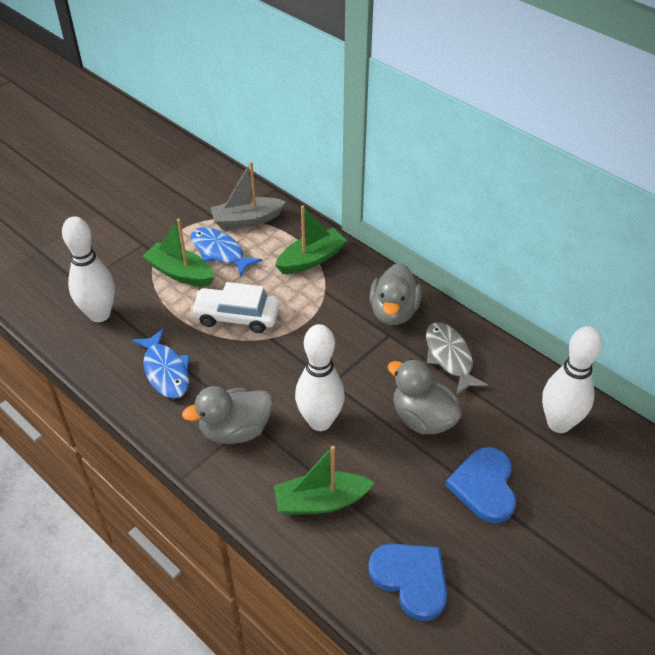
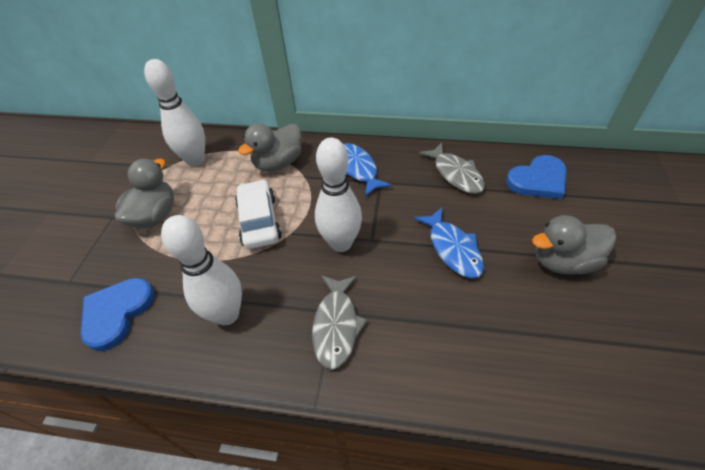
green boat: 3 -> 0
grey boat: 1 -> 0
grey fish: 1 -> 2

